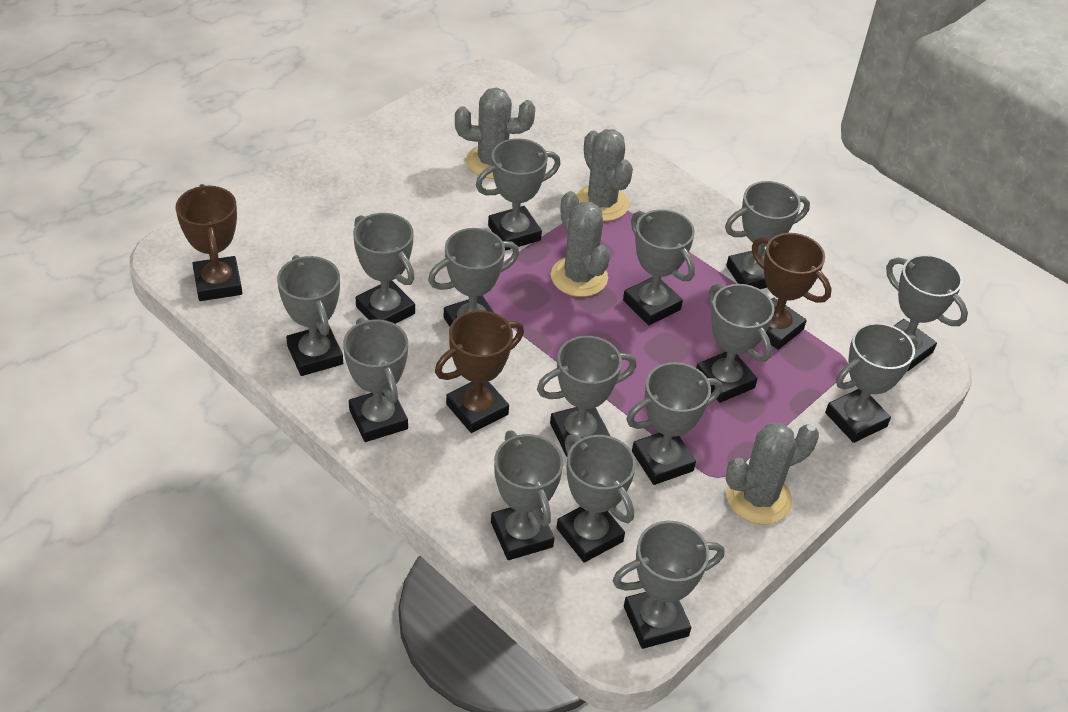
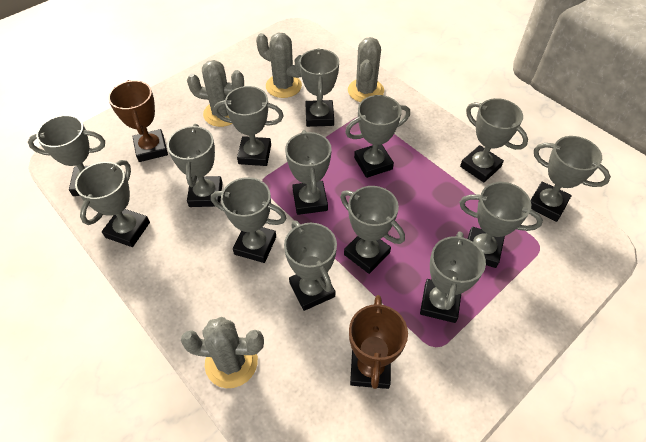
brown trophy: 3 -> 2
grey trophy: 15 -> 14

